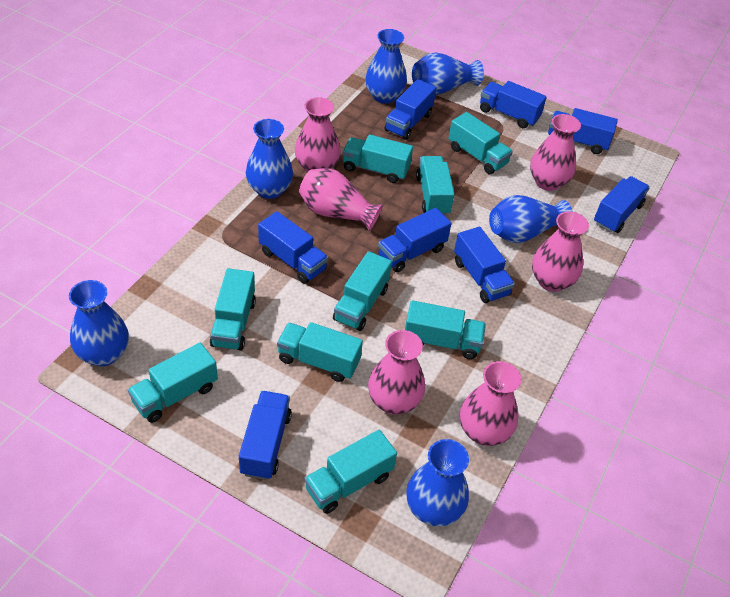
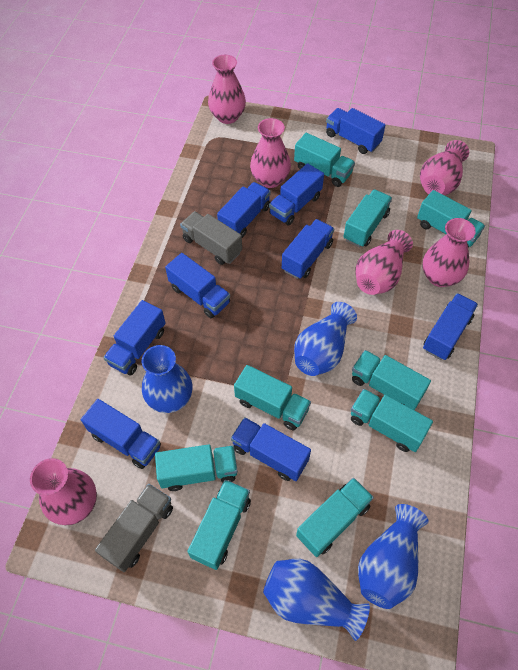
blue truck: 8 -> 9
blue vase: 6 -> 4
grey truck: 0 -> 2

